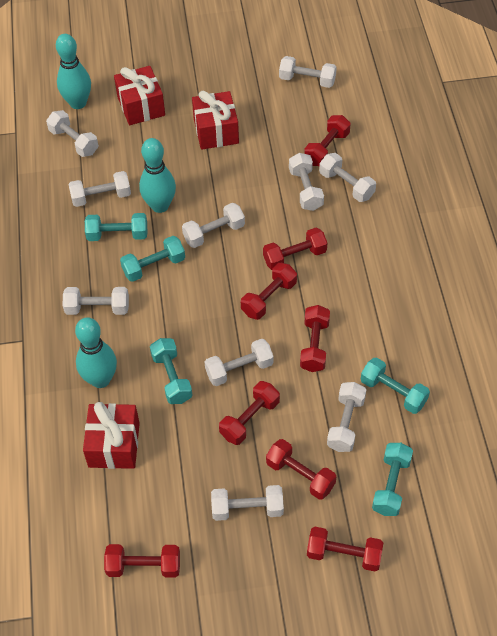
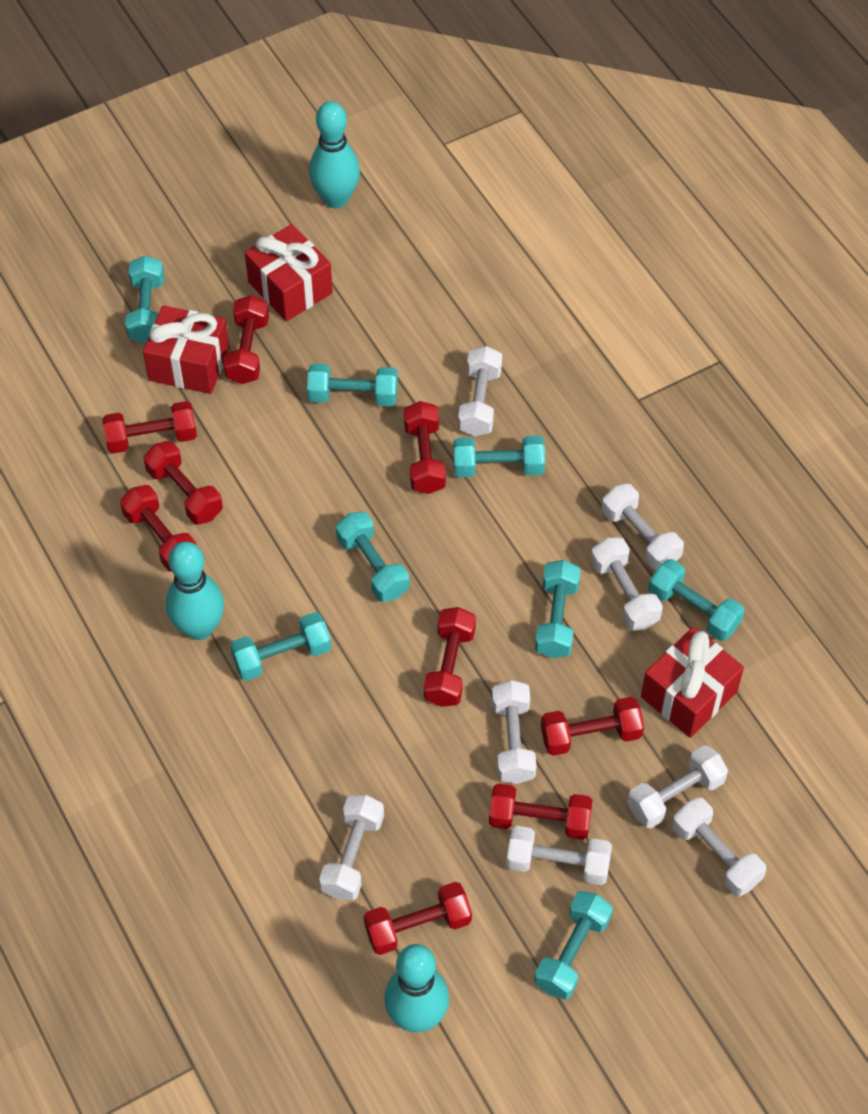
red dumbbell: 8 -> 9
turquoise dumbbell: 5 -> 8
white dumbbell: 10 -> 8

